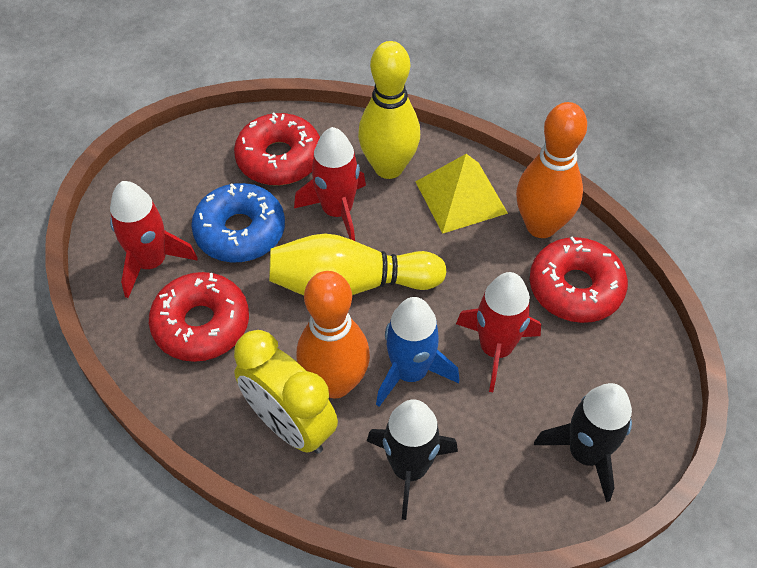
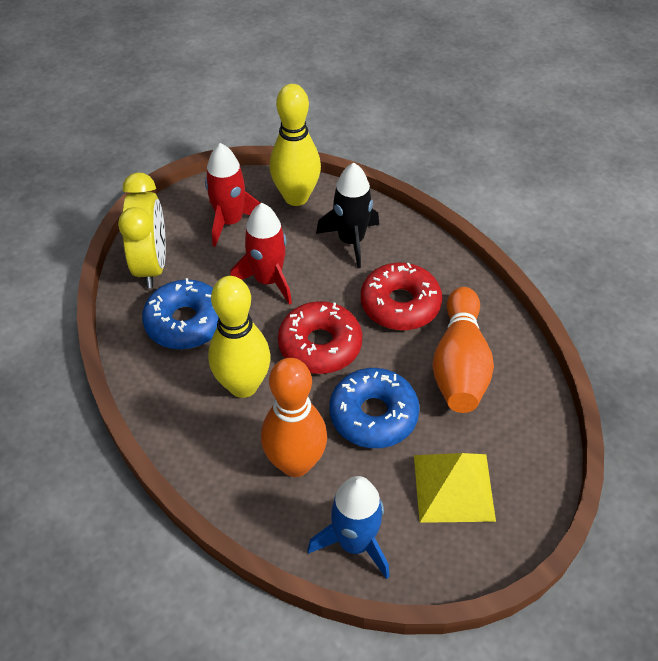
black rocket: 2 -> 1
blue donut: 1 -> 2
red donut: 3 -> 2
red rocket: 3 -> 2

